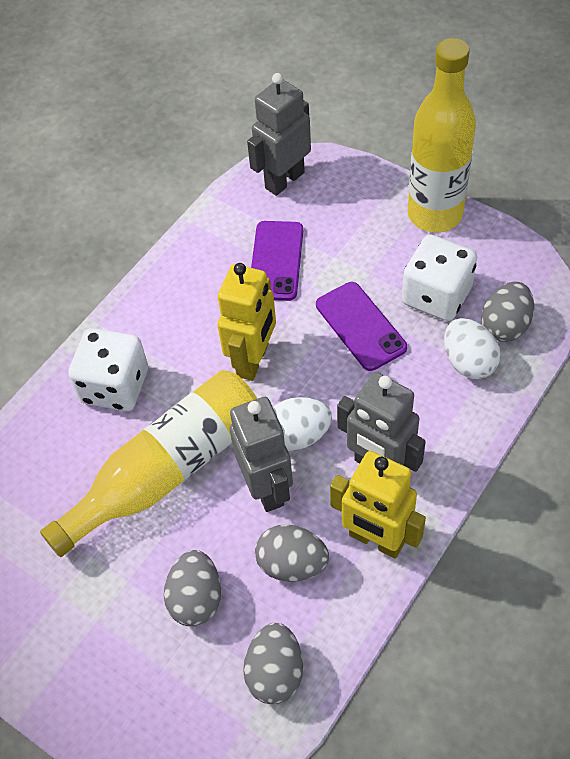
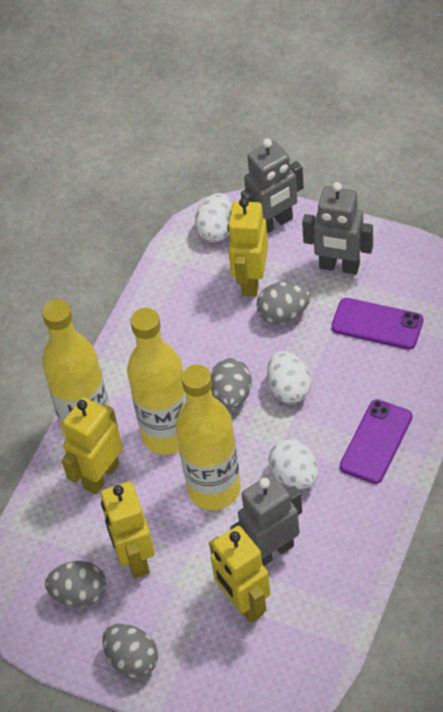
white dice: 2 -> 0
white egg: 2 -> 3
yellow bottle: 2 -> 3
yellow robot: 2 -> 4

